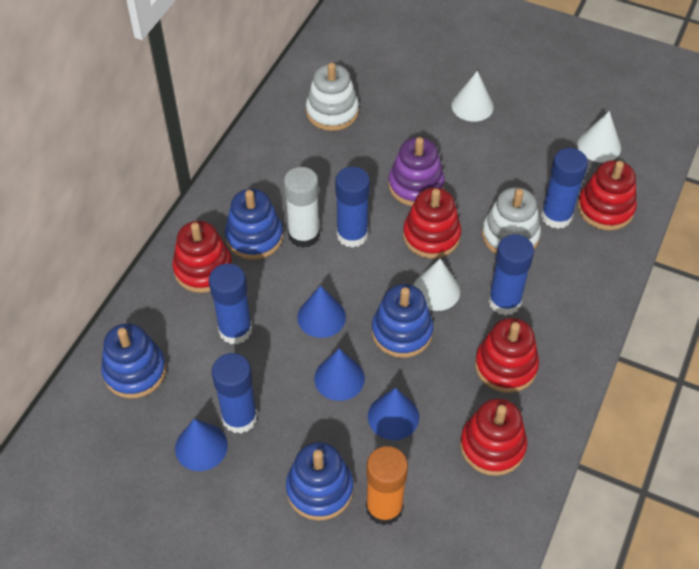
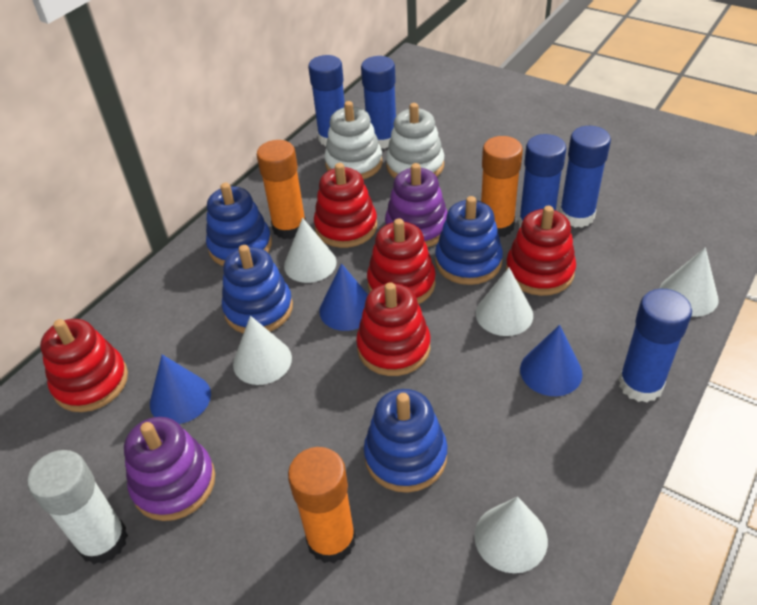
blue cone: 4 -> 3
orange glue stick: 1 -> 3
purple stacking toy: 1 -> 2
white cone: 3 -> 5

